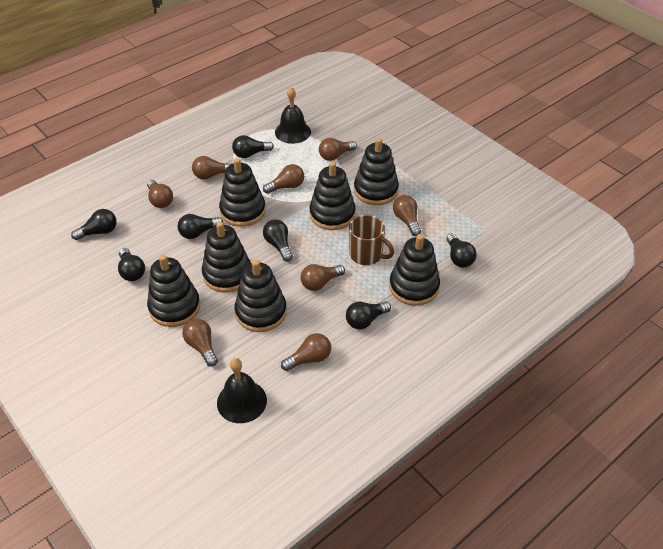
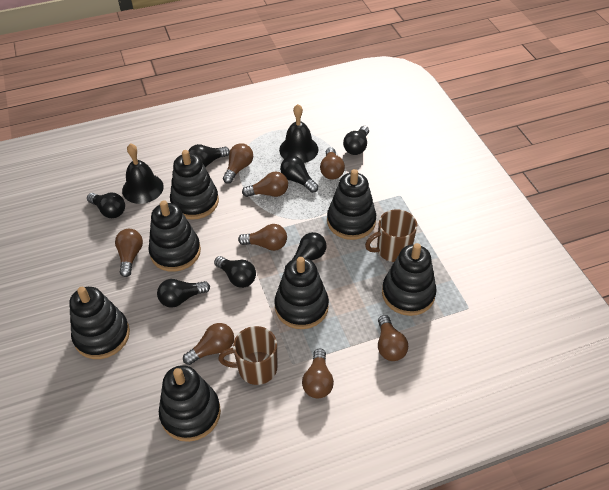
brown mug: 1 -> 2

